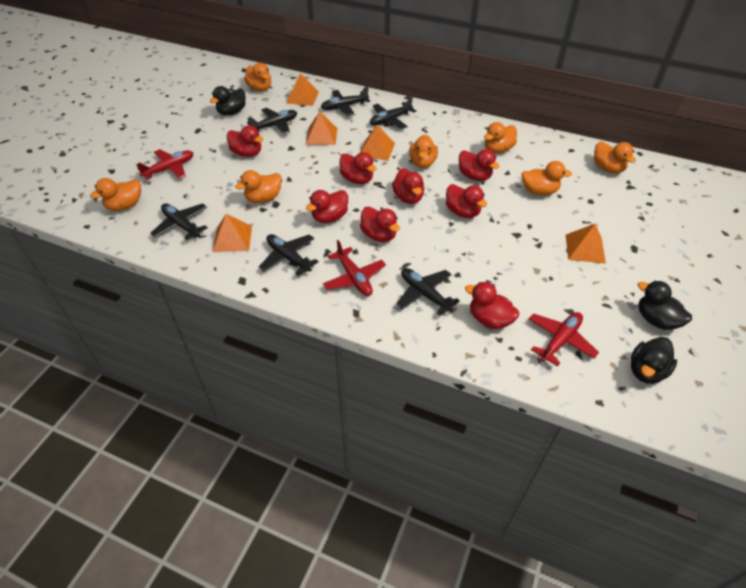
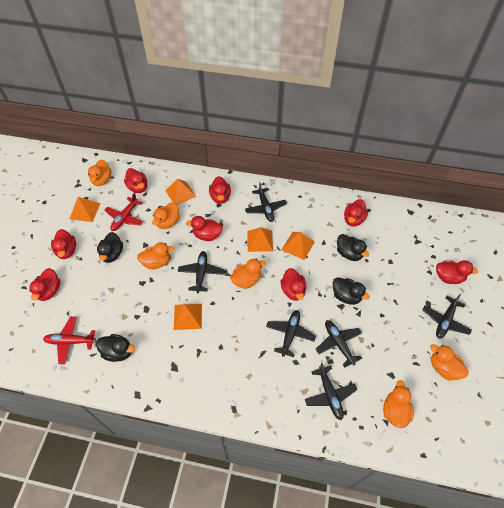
black duck: 3 -> 4
orange duck: 7 -> 6
red plane: 3 -> 2

